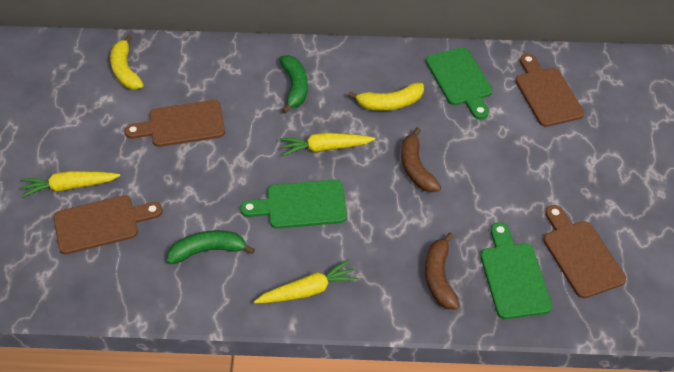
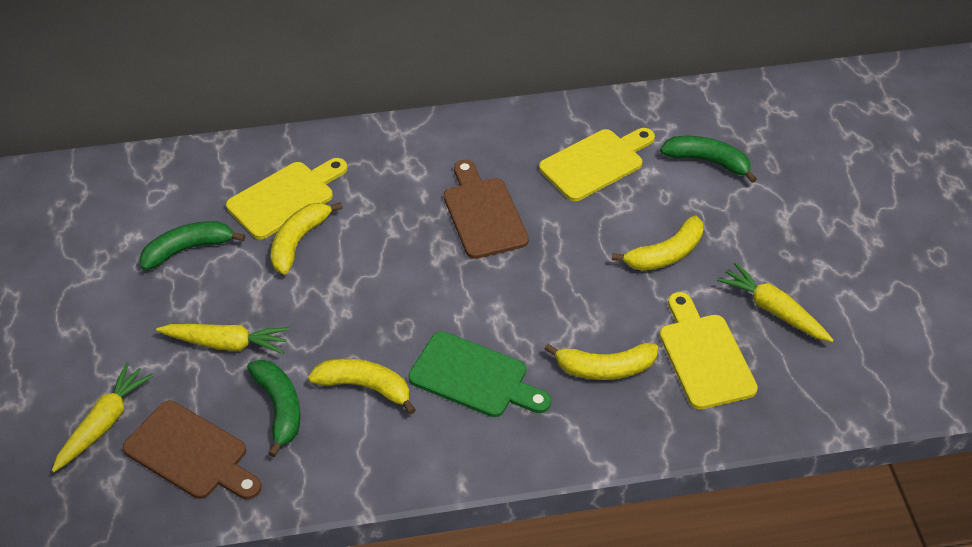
brown banana: 2 -> 0
brown cutting board: 4 -> 2
green banana: 2 -> 3
green cutting board: 3 -> 1
yellow banana: 2 -> 4
yellow cutting board: 0 -> 3

